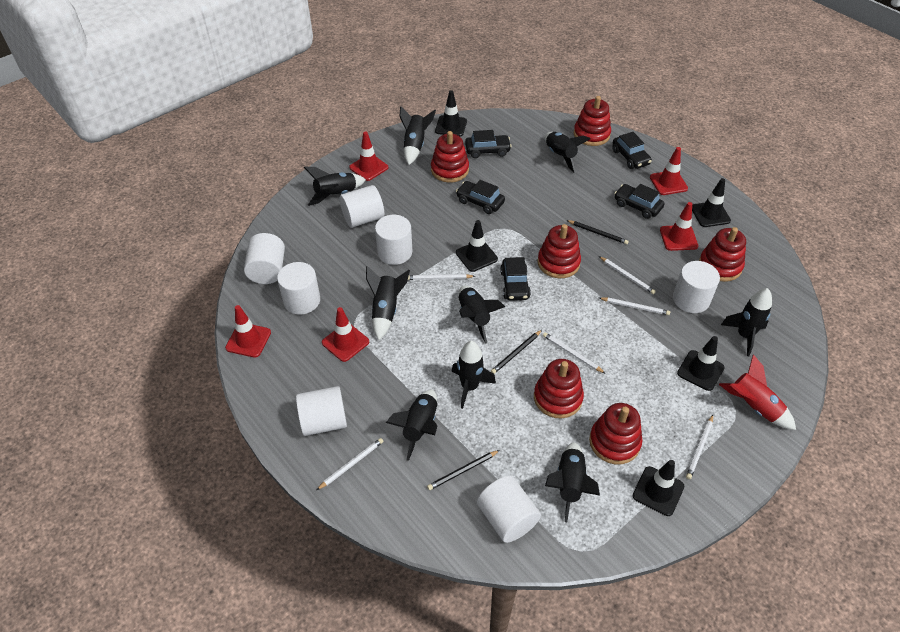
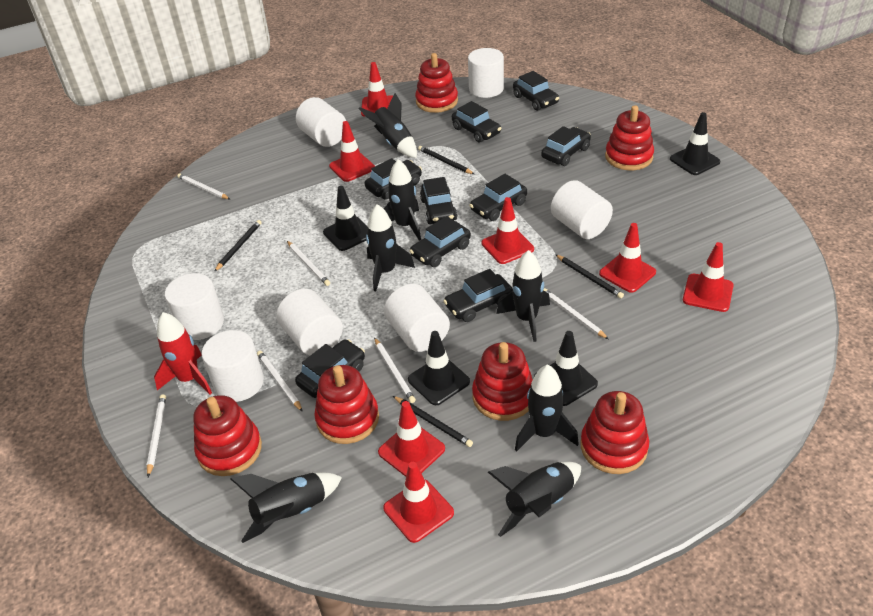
black car: 5 -> 9
black pencil: 3 -> 4
black rocket: 9 -> 7
black traffic cone: 5 -> 4
red traffic cone: 5 -> 7

